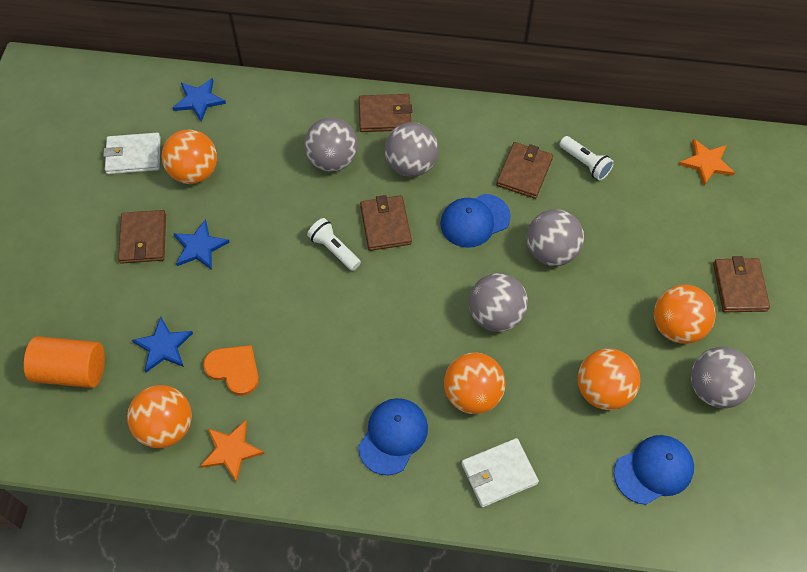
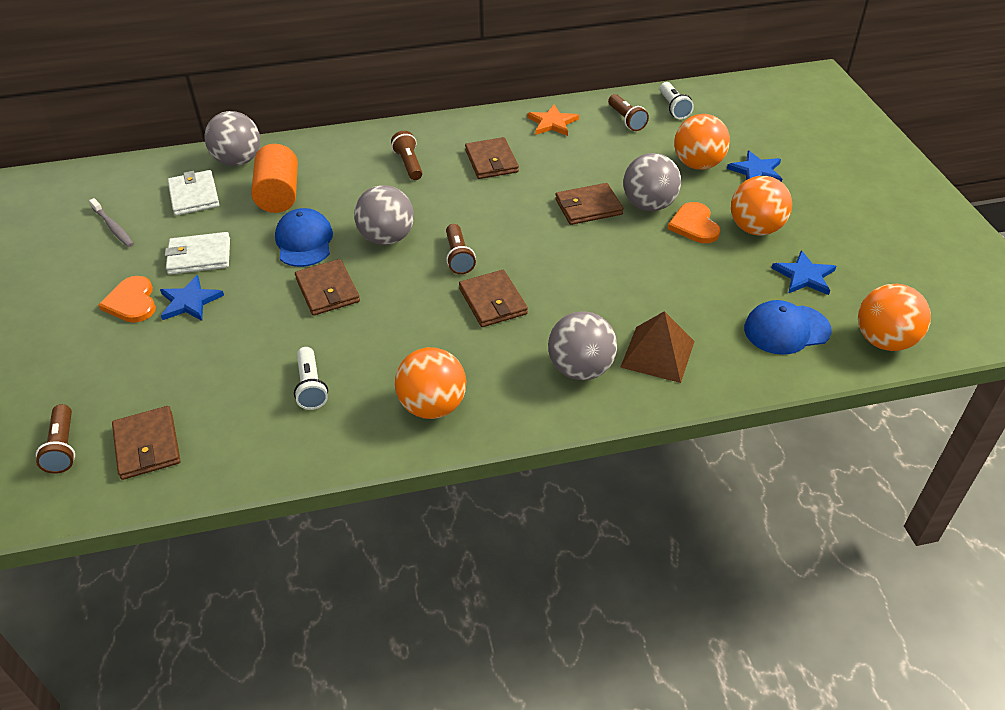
blue cap: 3 -> 2
brown flashlight: 0 -> 4
brown pyramid: 0 -> 1
grey ball: 5 -> 4
grey toothbrush: 0 -> 1
orange ball: 5 -> 4
orange heart: 1 -> 2
orange star: 2 -> 1

